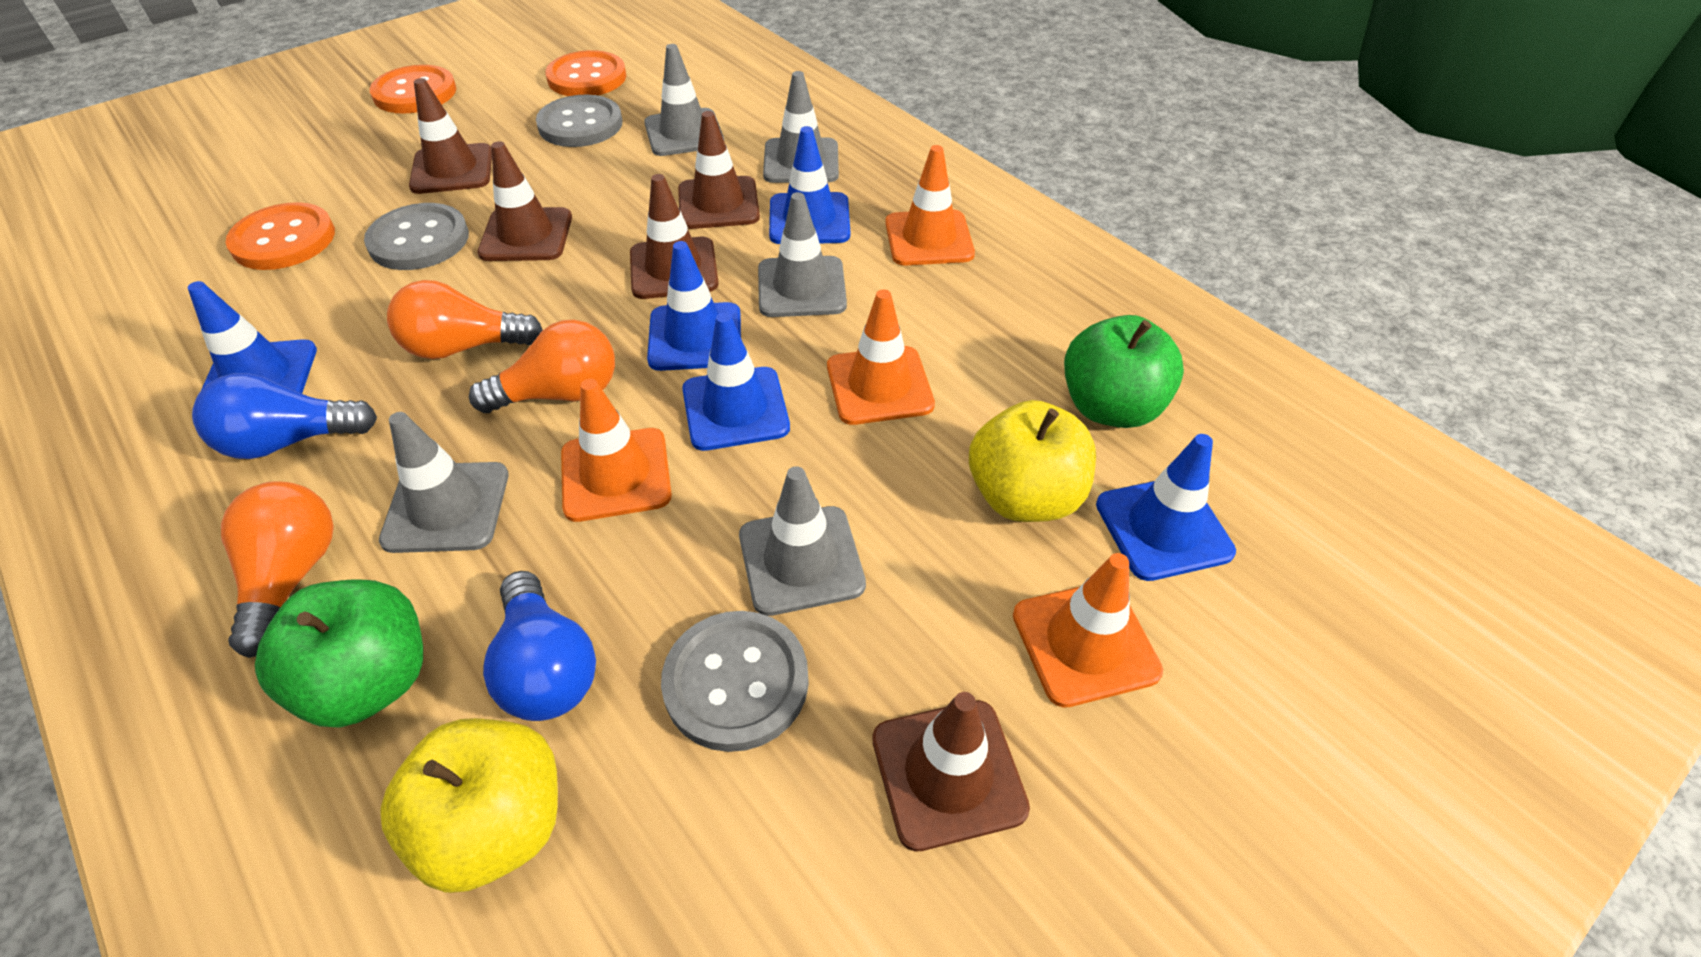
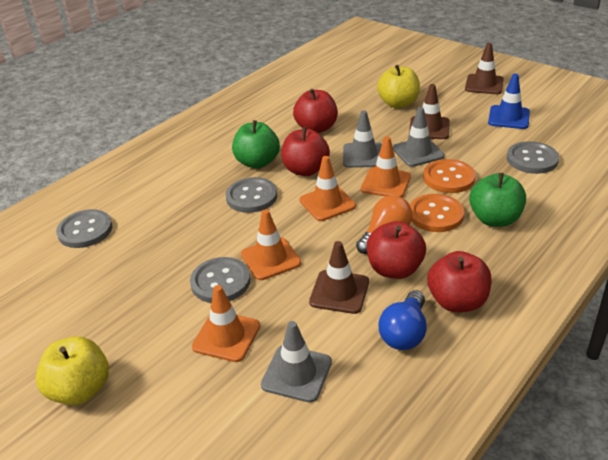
blue light bulb: 2 -> 1
blue traffic cone: 5 -> 1
brown traffic cone: 5 -> 3
grey button: 3 -> 4
grey traffic cone: 5 -> 3
orange button: 3 -> 2
orange light bulb: 3 -> 1
red apple: 0 -> 4

